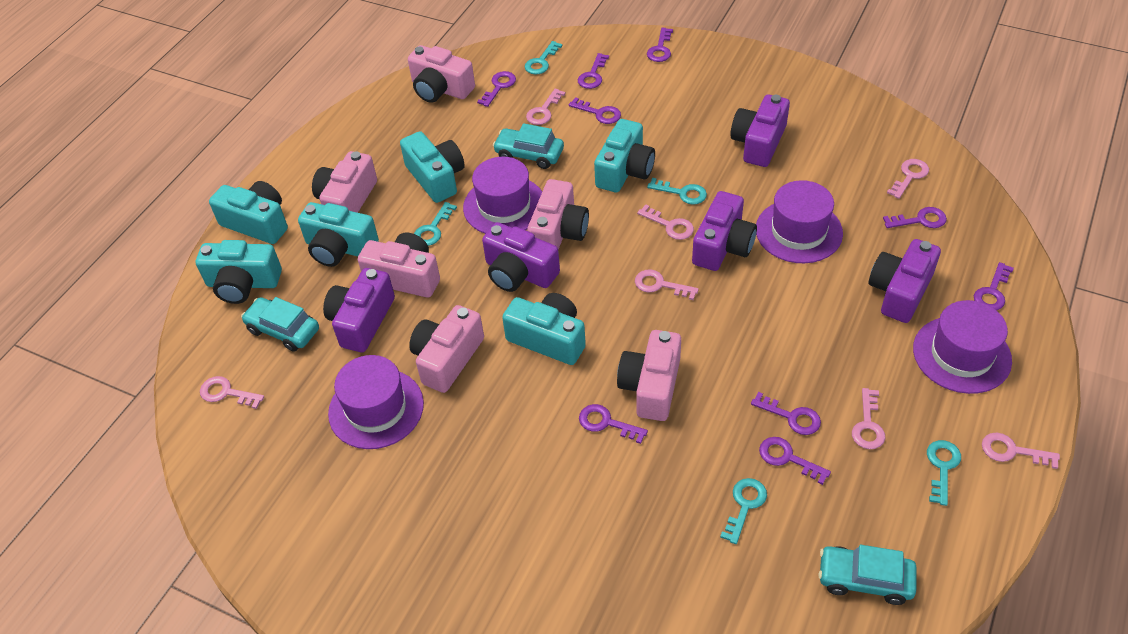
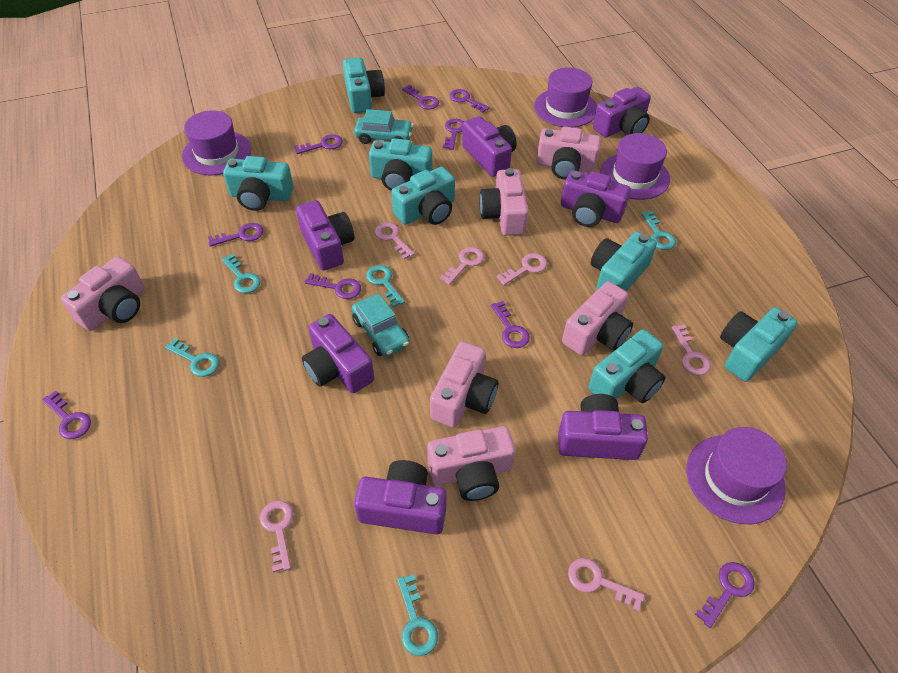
pink key: 7 -> 6
purple camera: 5 -> 7
turquoise camera: 6 -> 7
turquoise car: 3 -> 2

